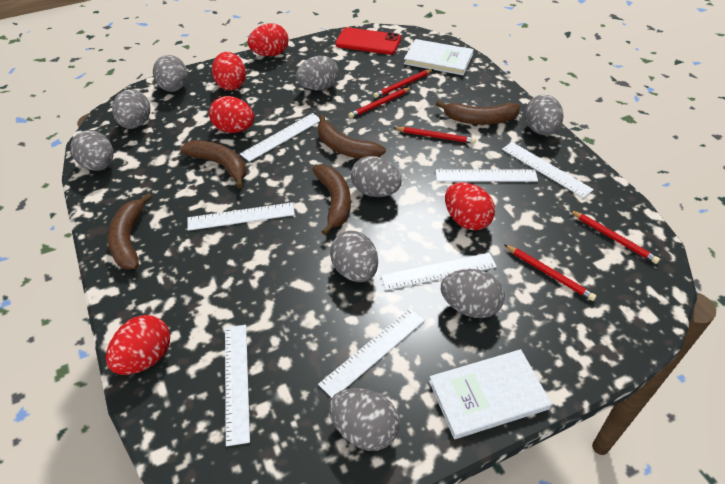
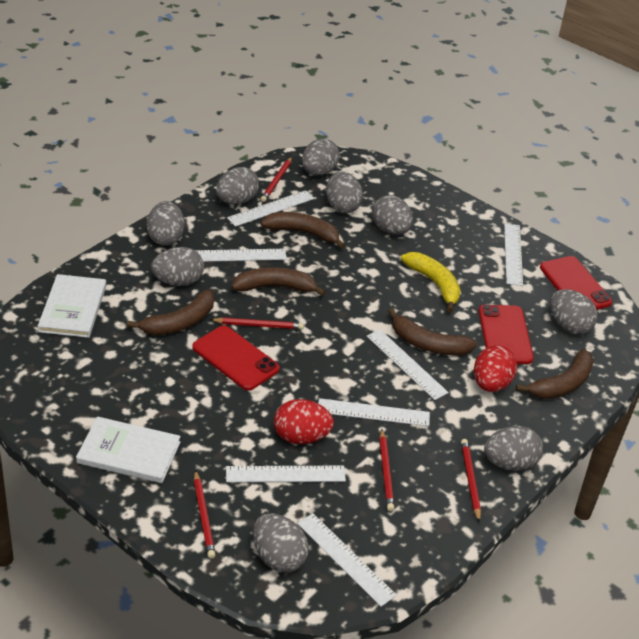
red egg: 5 -> 2
red phone: 1 -> 3
yellow banana: 0 -> 1

